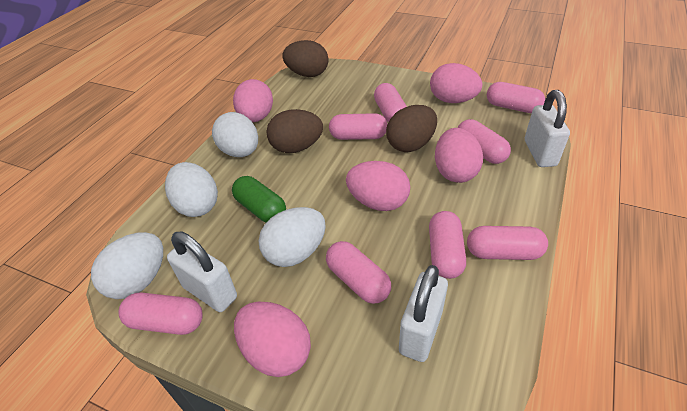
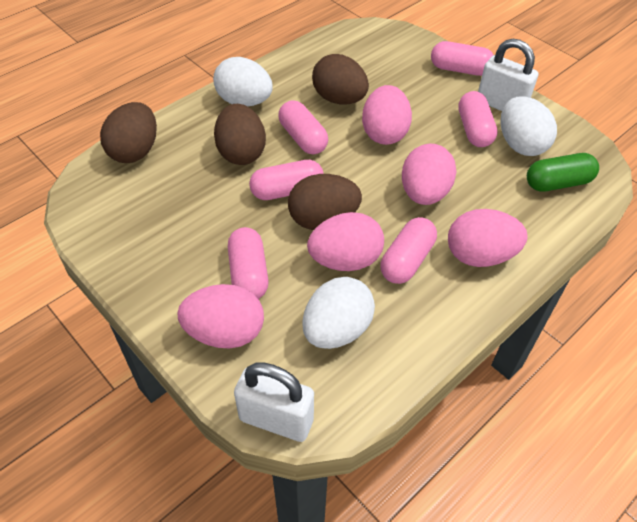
brown egg: 3 -> 4
pink capsule: 8 -> 6
white egg: 4 -> 3
white padlock: 3 -> 2

